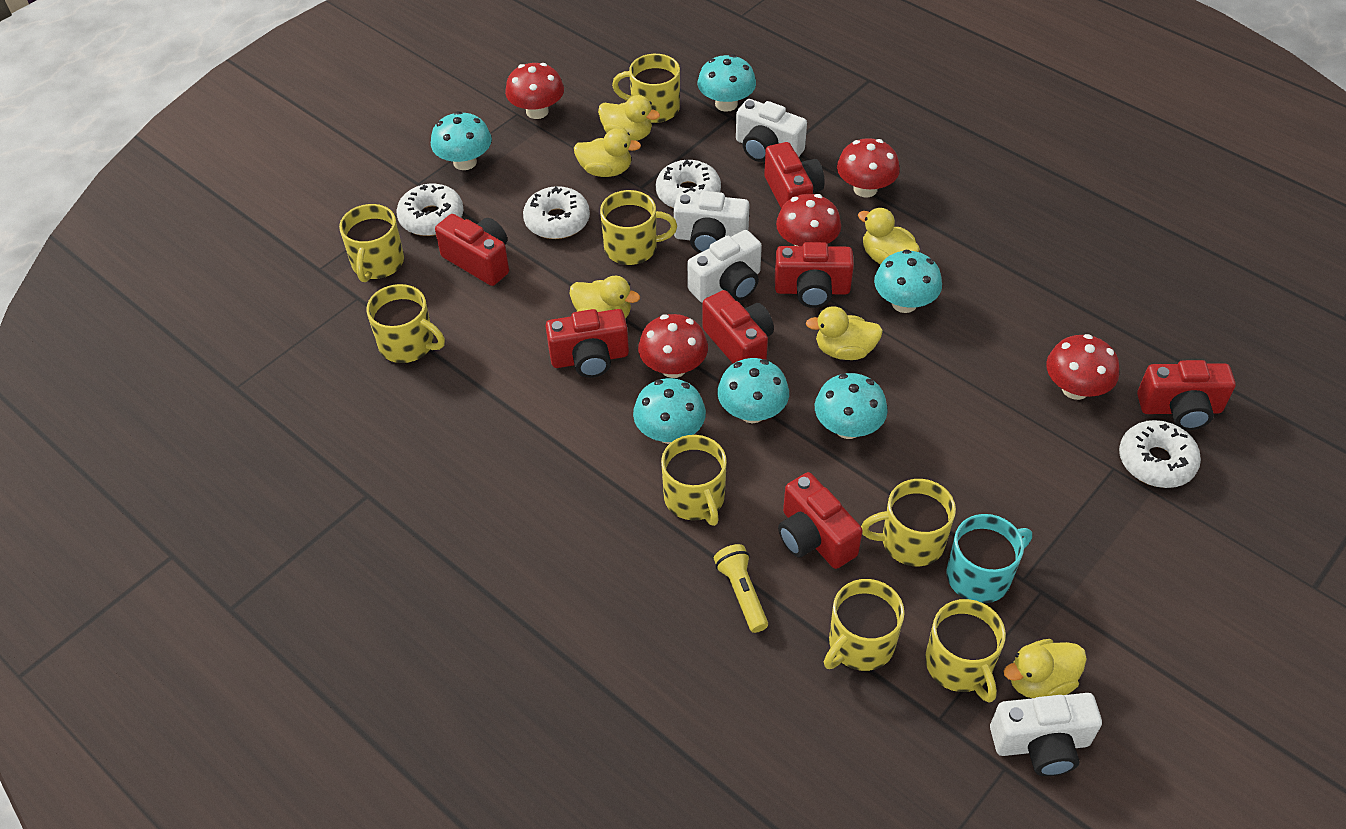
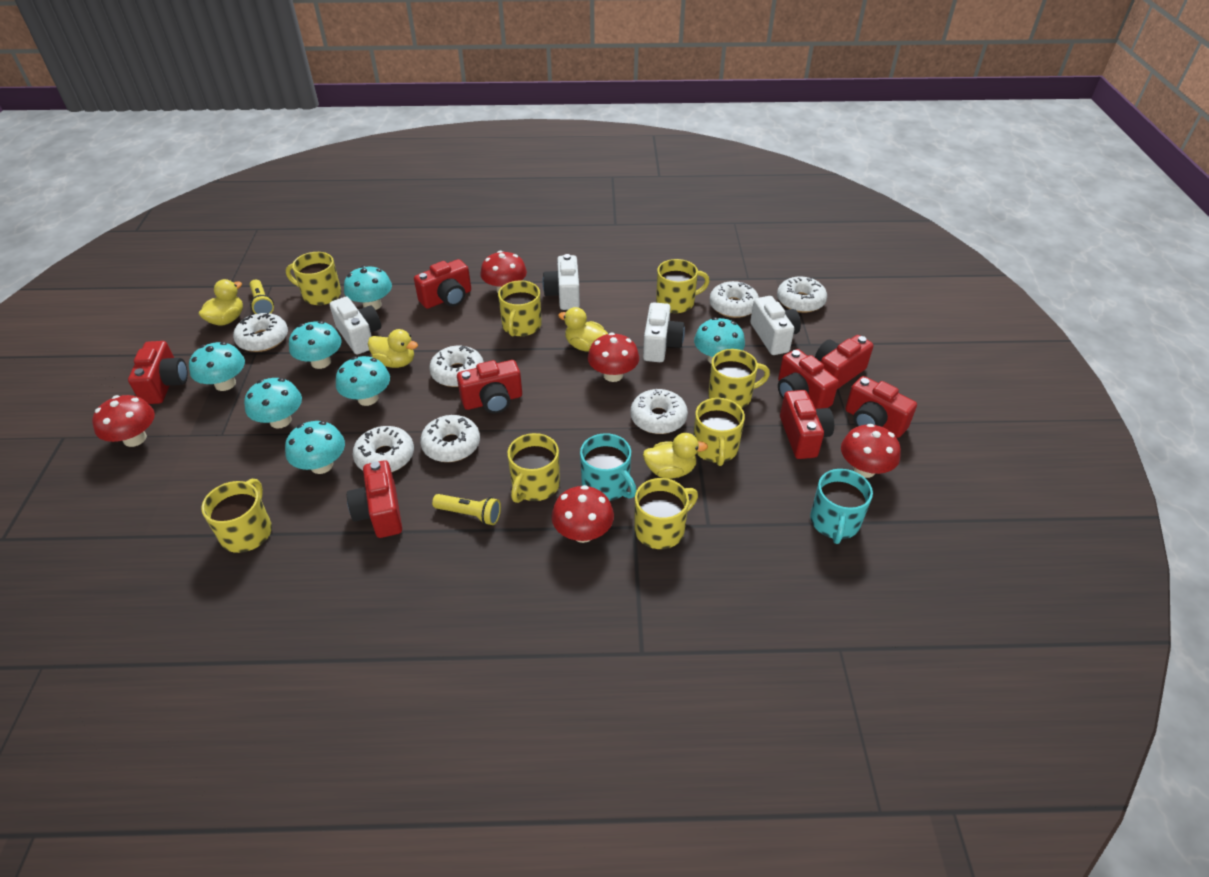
red camera: 7 -> 8
turquoise mug: 1 -> 2
turquoise mushroom: 6 -> 7
white donut: 4 -> 7
yellow duck: 6 -> 4
yellow flashlight: 1 -> 2

